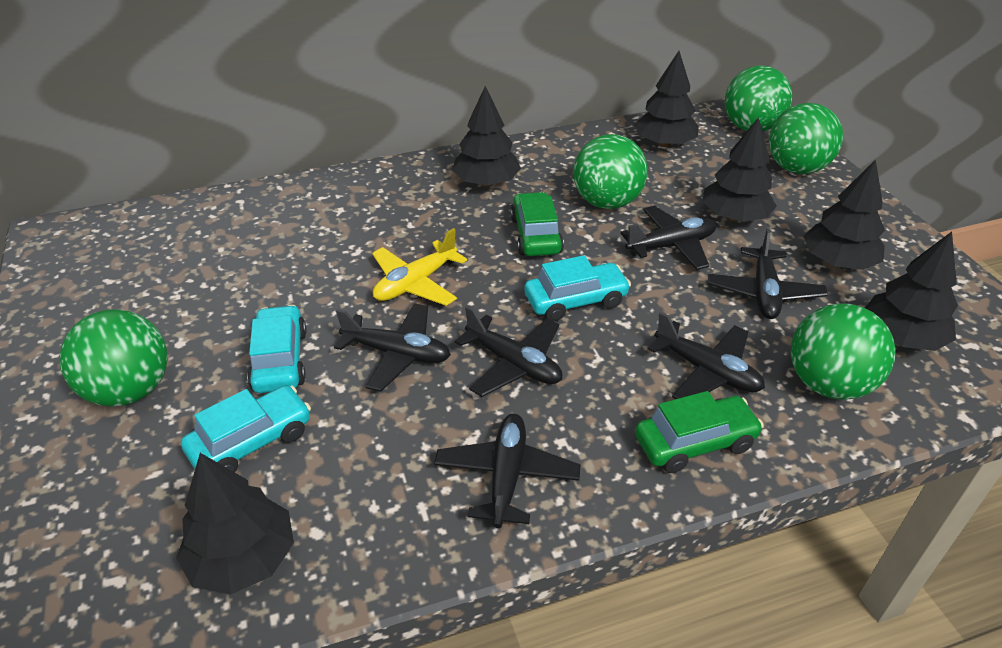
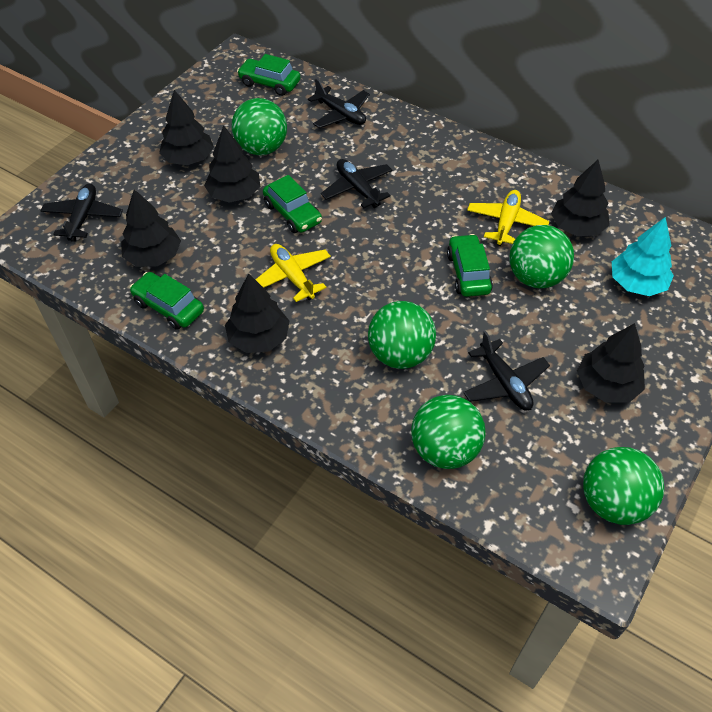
black plane: 6 -> 4
green car: 2 -> 4
turquoise car: 3 -> 0
turquoise tree: 0 -> 1
yellow plane: 1 -> 2

